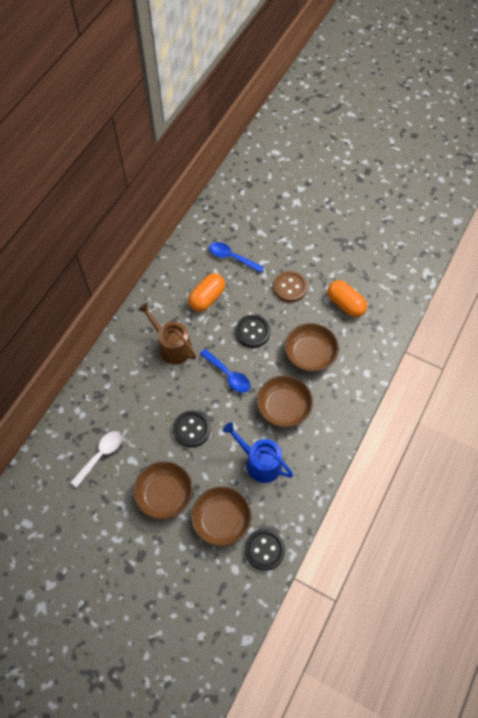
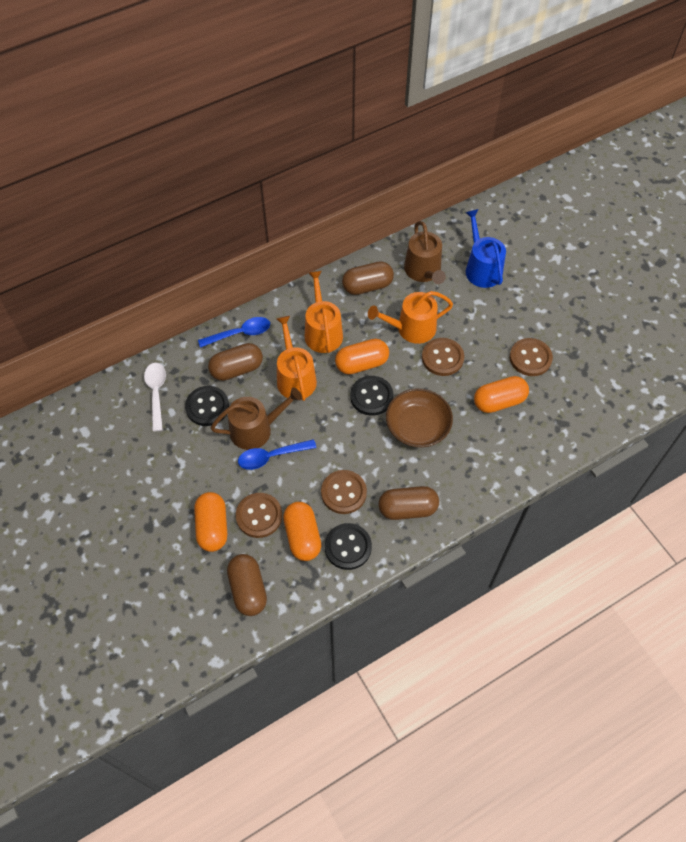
brown bowl: 4 -> 1
brown button: 1 -> 4
brown capsule: 0 -> 4
brown watering can: 1 -> 2
orange capsule: 2 -> 4
orange watering can: 0 -> 3

